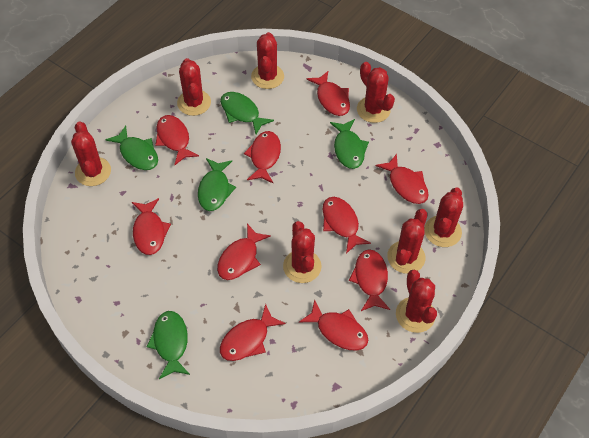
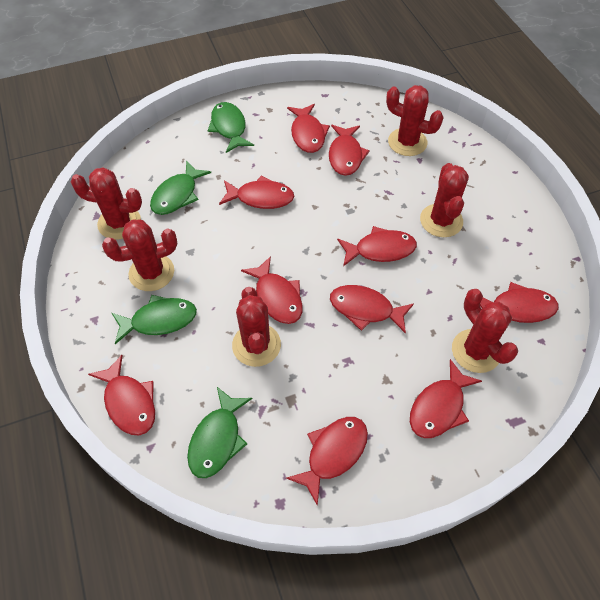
green fish: 5 -> 4
red cactus: 8 -> 6

